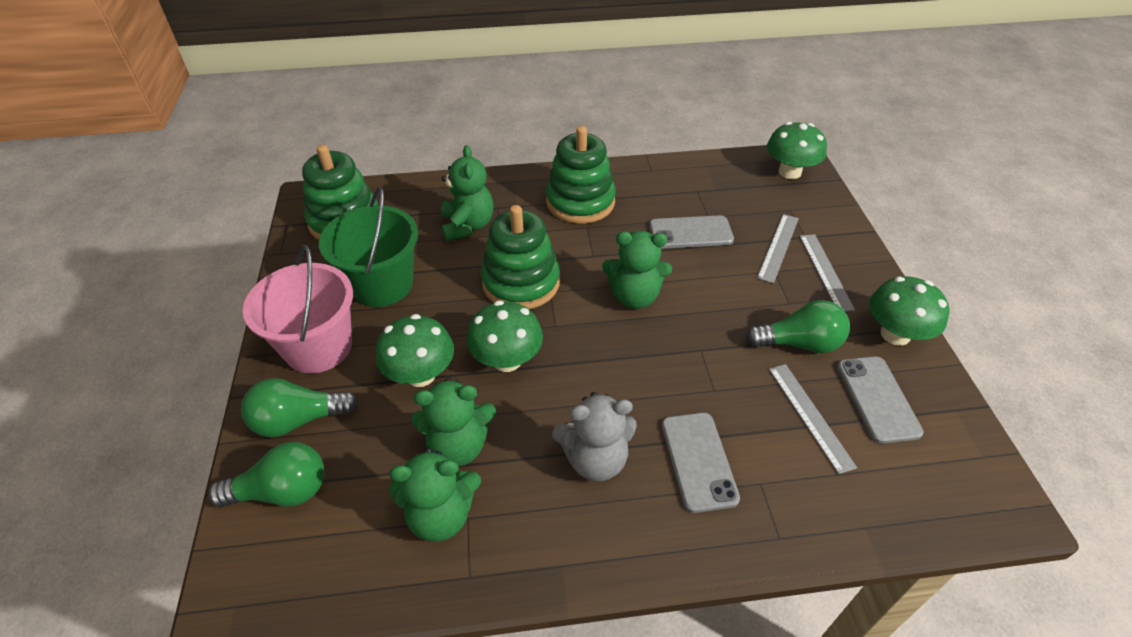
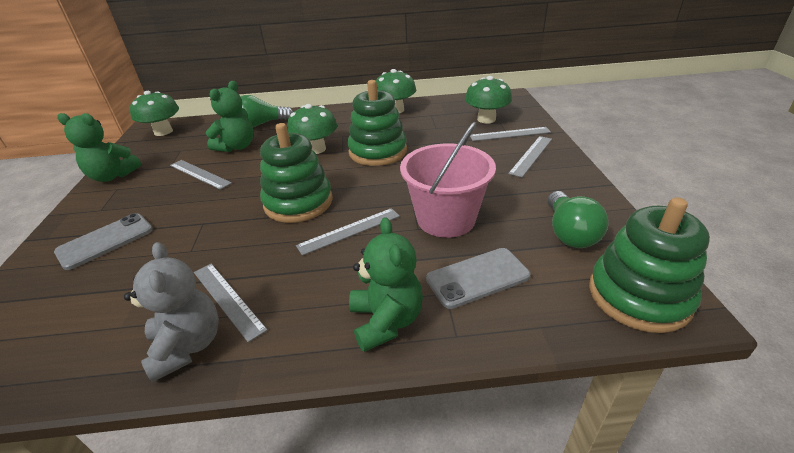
green bucket: 1 -> 0
green light bulb: 3 -> 2
green teddy bear: 4 -> 3
grey phone: 3 -> 2
grey ruler: 3 -> 5

